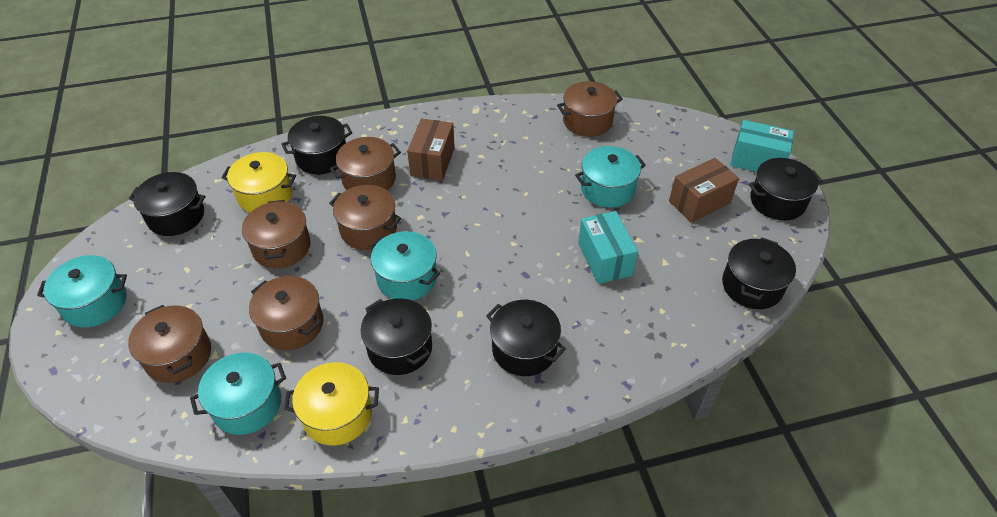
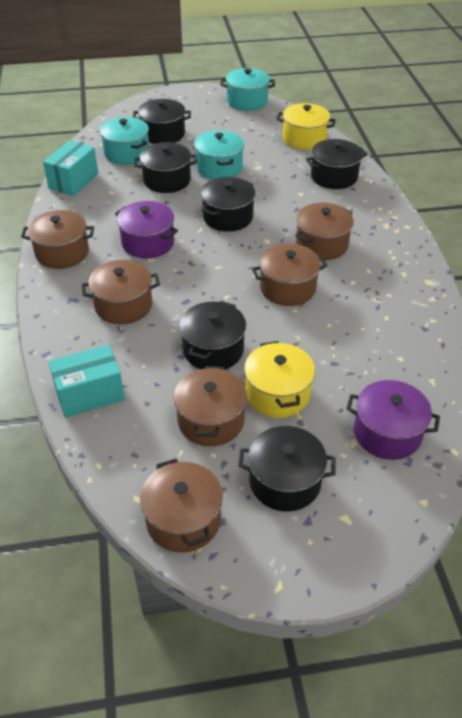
brown box: 2 -> 0
purple pot: 0 -> 2
turquoise pot: 4 -> 3

